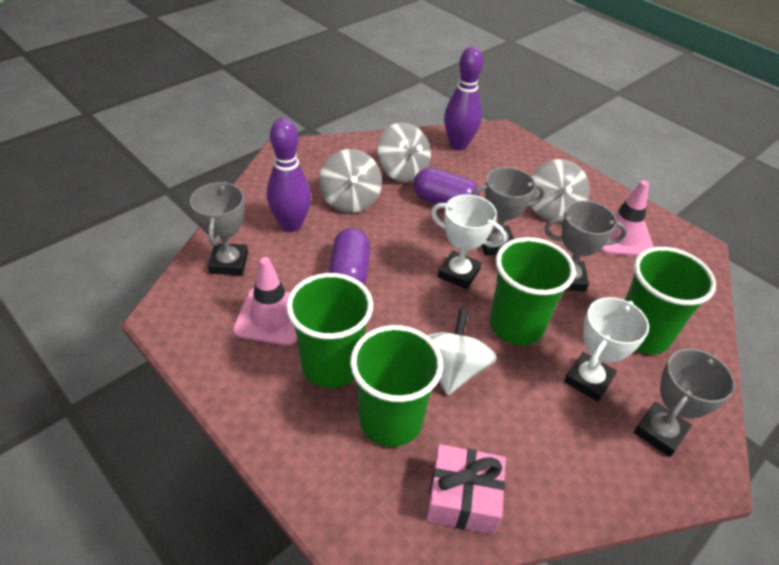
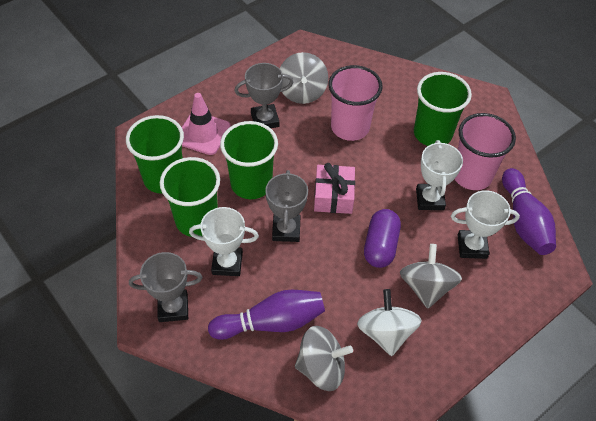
grey trophy: 4 -> 3
pink cup: 0 -> 2
pink traffic cone: 2 -> 1
purple capsule: 2 -> 1
white trophy: 2 -> 3

